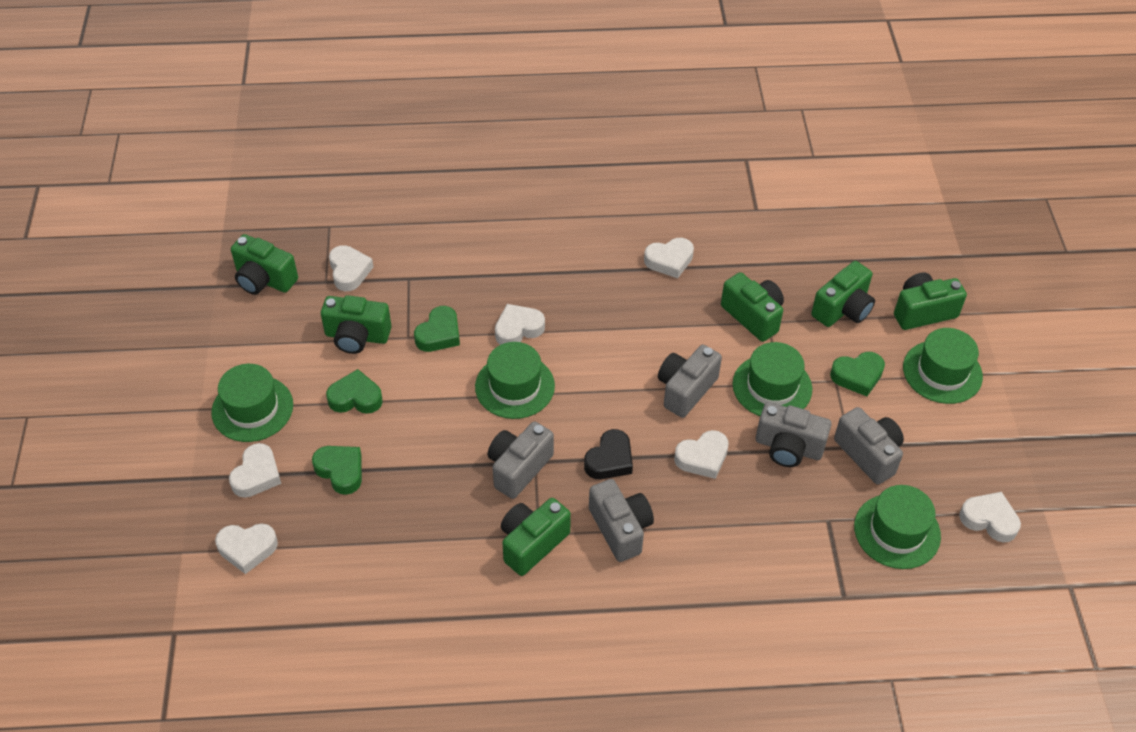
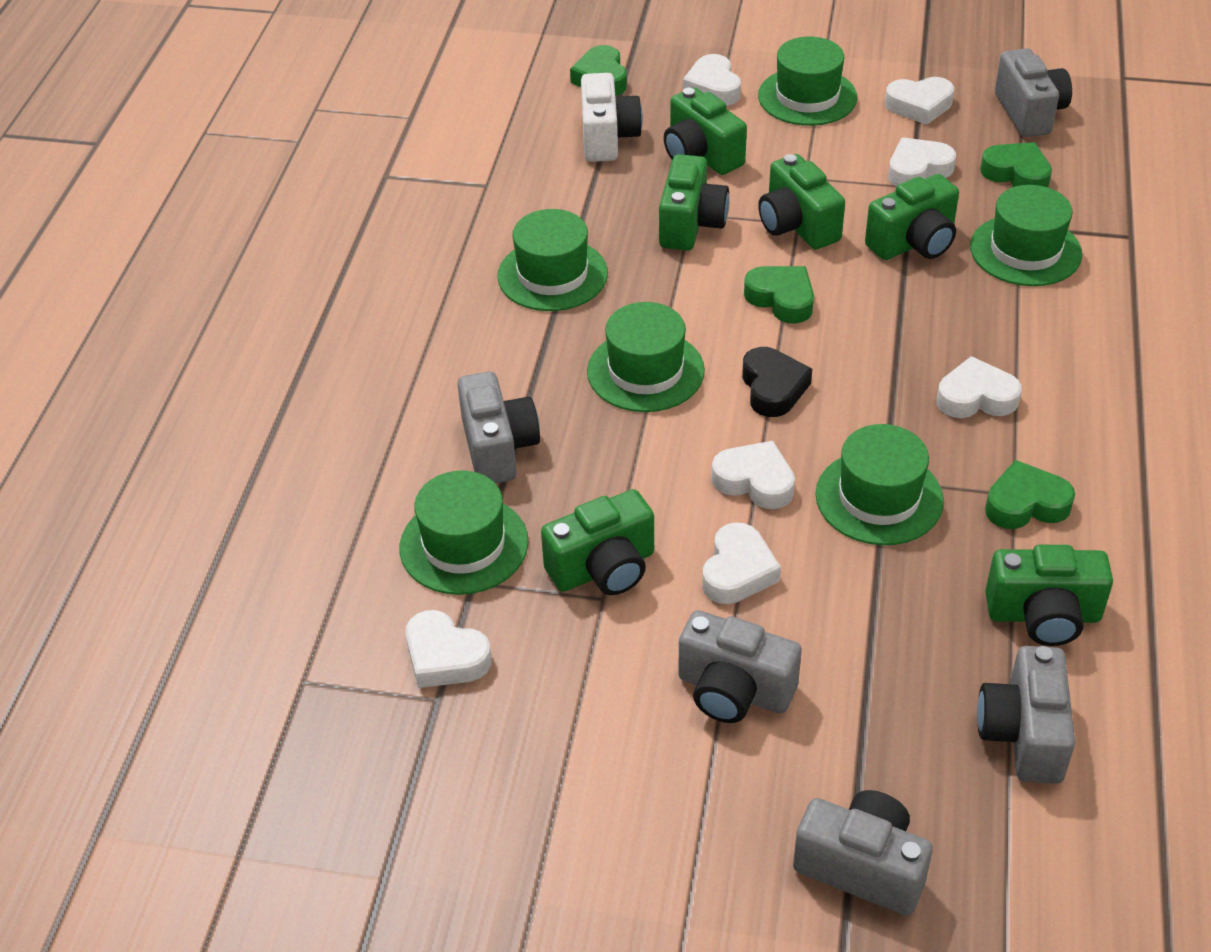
green hat: 5 -> 6
white camera: 0 -> 1

